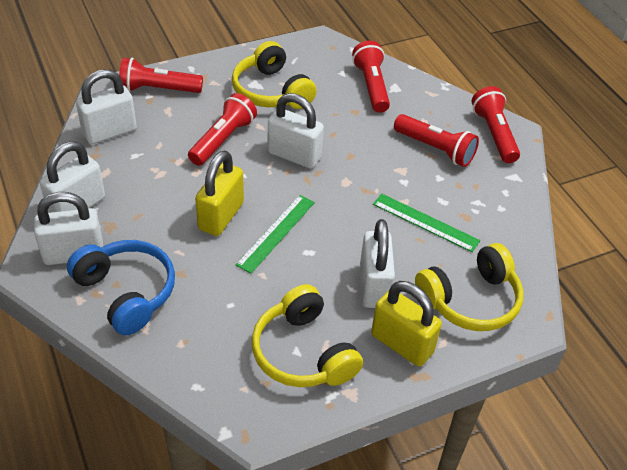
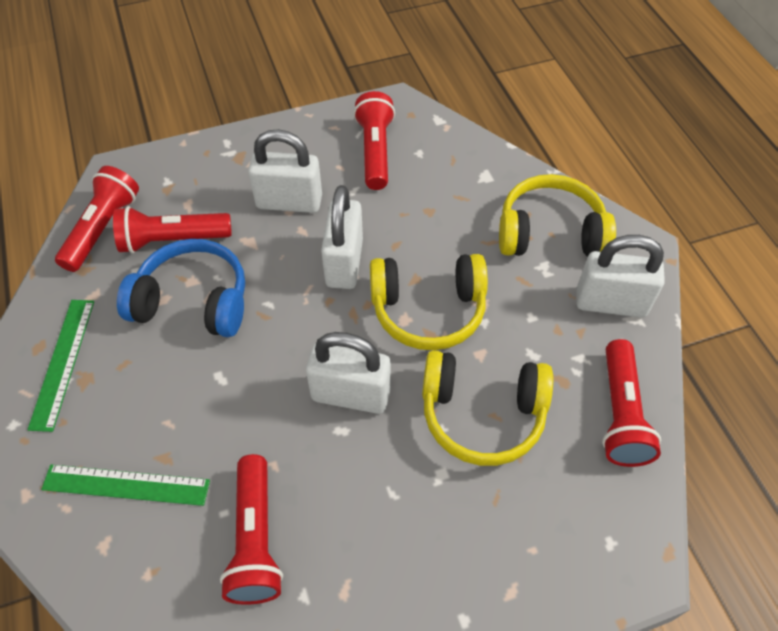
white padlock: 5 -> 4
yellow padlock: 2 -> 0

